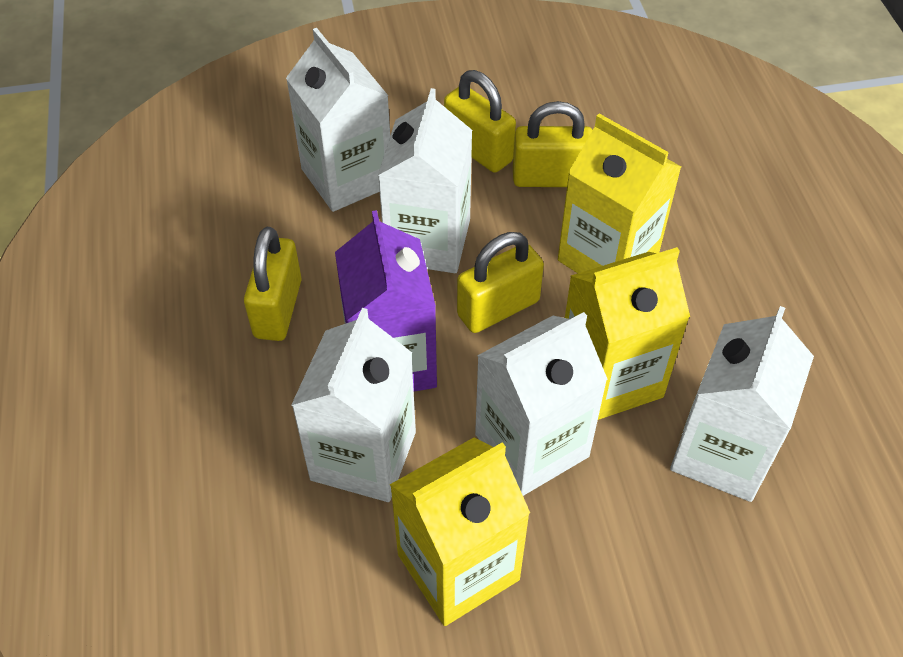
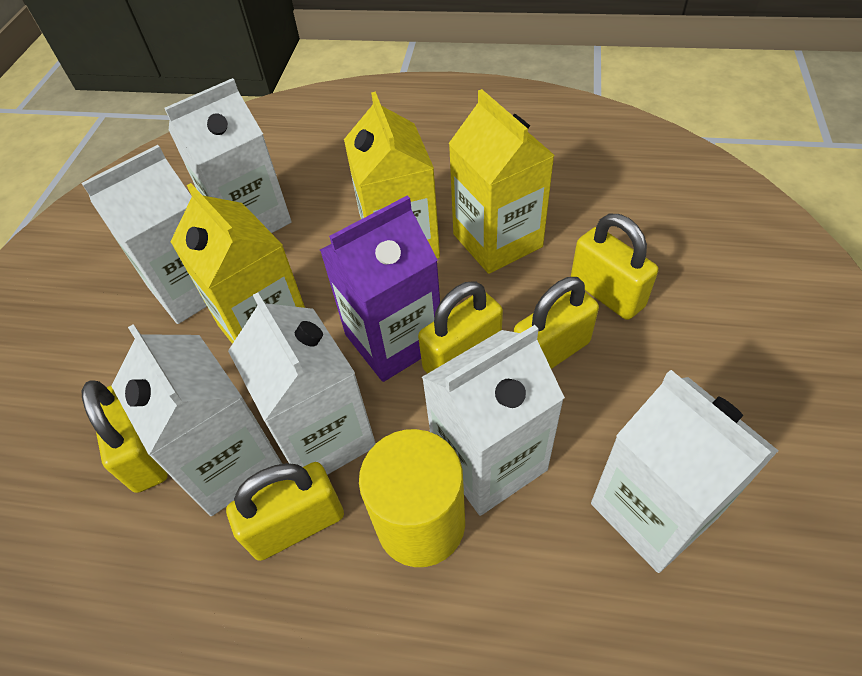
white carton: 5 -> 6
yellow cylinder: 0 -> 1
yellow padlock: 4 -> 5

